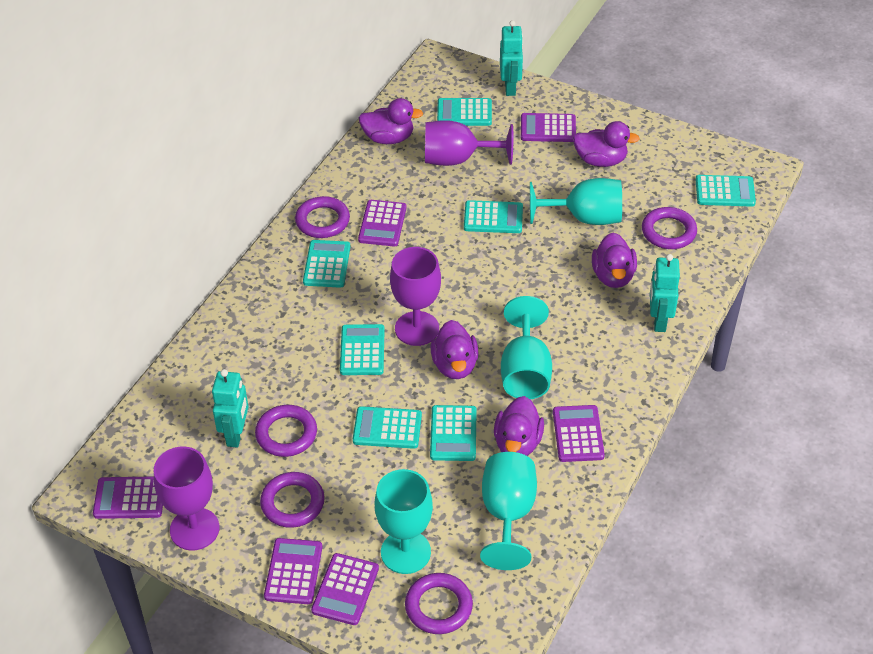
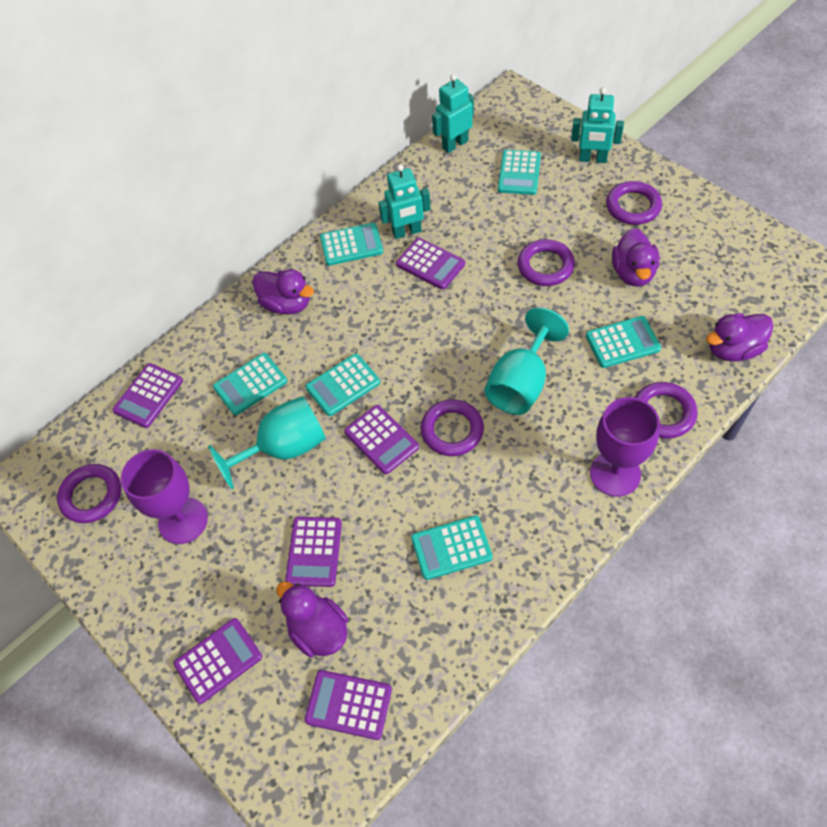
purple duck: 5 -> 4
purple goblet: 3 -> 2
turquoise calculator: 7 -> 6
turquoise goblet: 4 -> 2

